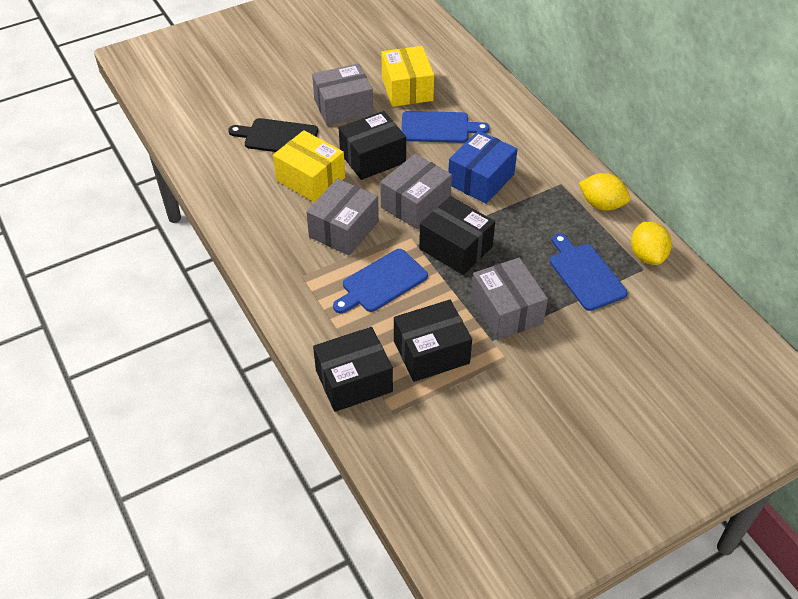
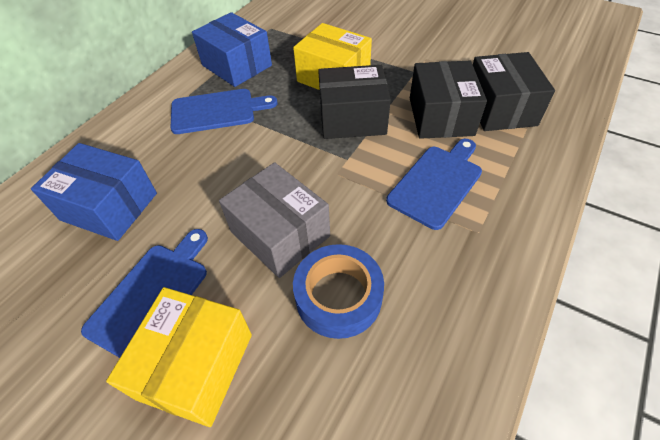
black box: 4 -> 3
black cutting board: 1 -> 0
blue box: 1 -> 2
blue tape: 0 -> 1
grey box: 4 -> 1
yellow lemon: 2 -> 0

